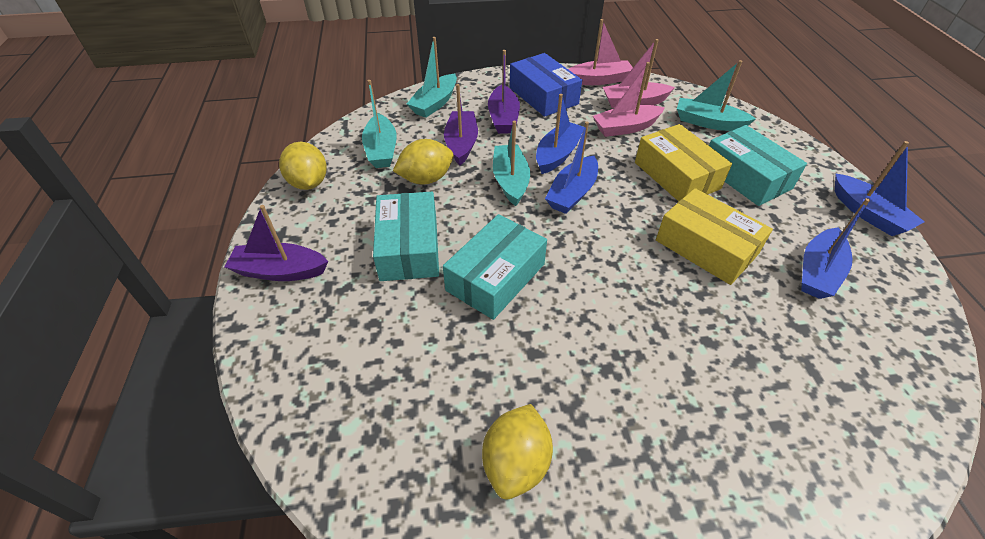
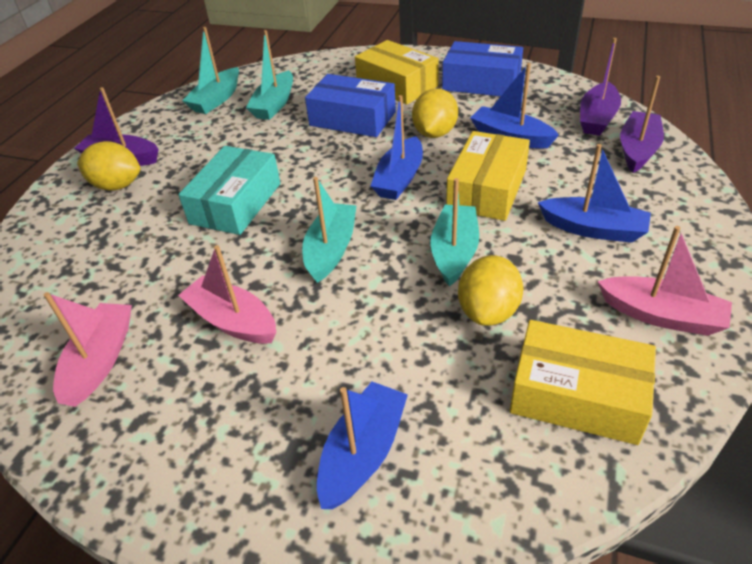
blue box: 1 -> 2
turquoise box: 3 -> 1
yellow box: 2 -> 3

